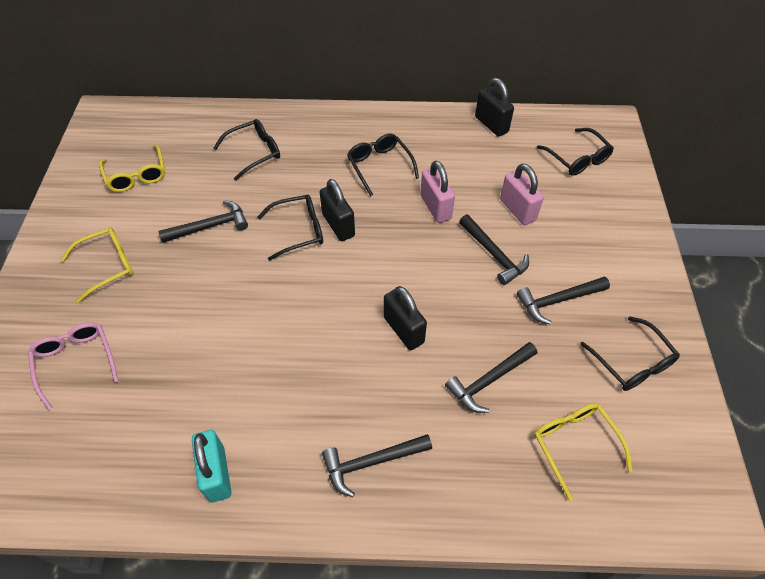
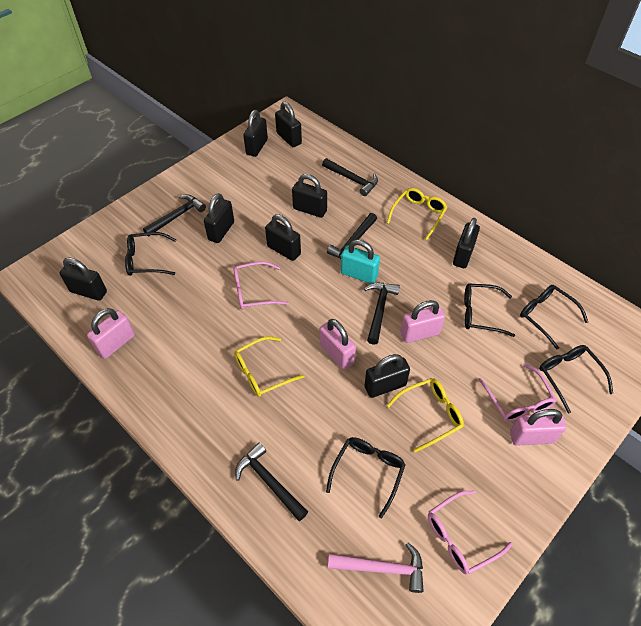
black padlock: 3 -> 8
pink glasses: 1 -> 3
pink hammer: 0 -> 1
pink padlock: 2 -> 4

